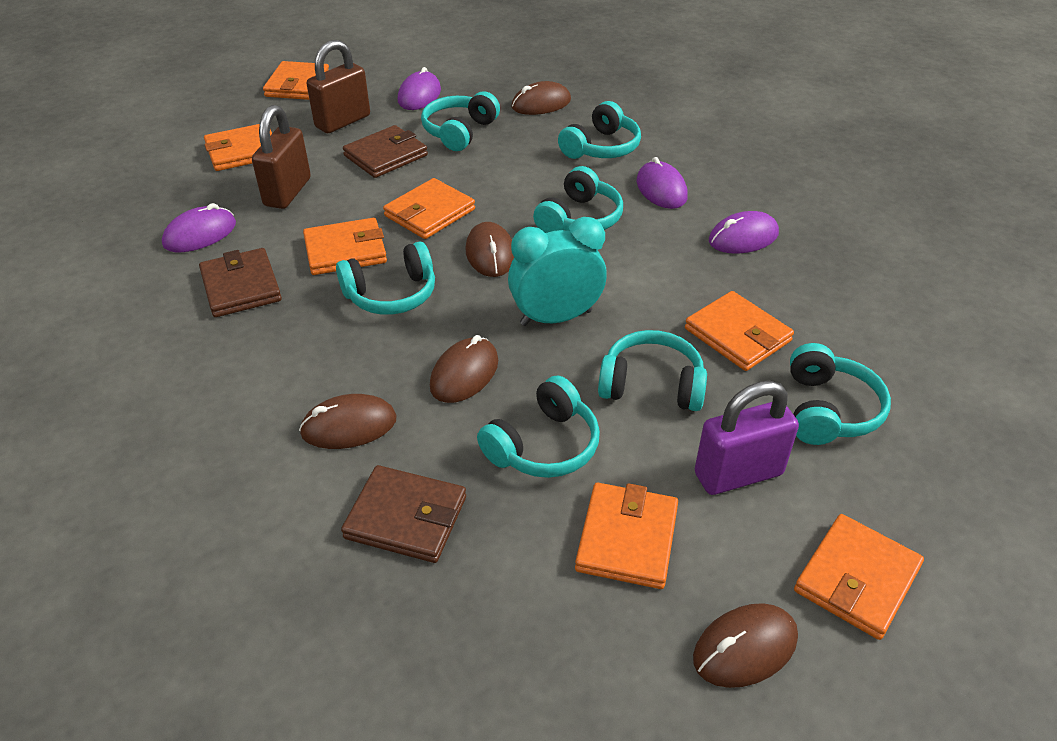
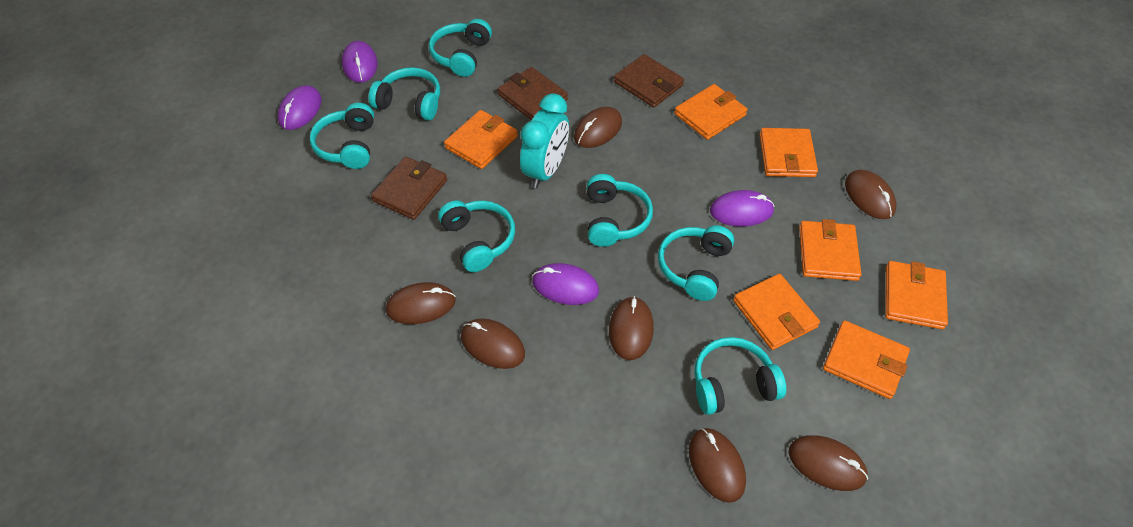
brown mouse: 5 -> 7
brown padlock: 2 -> 0
purple padlock: 1 -> 0

